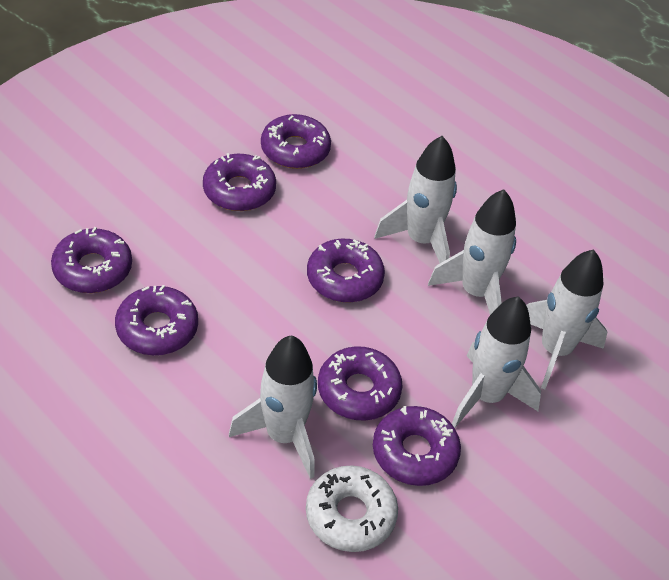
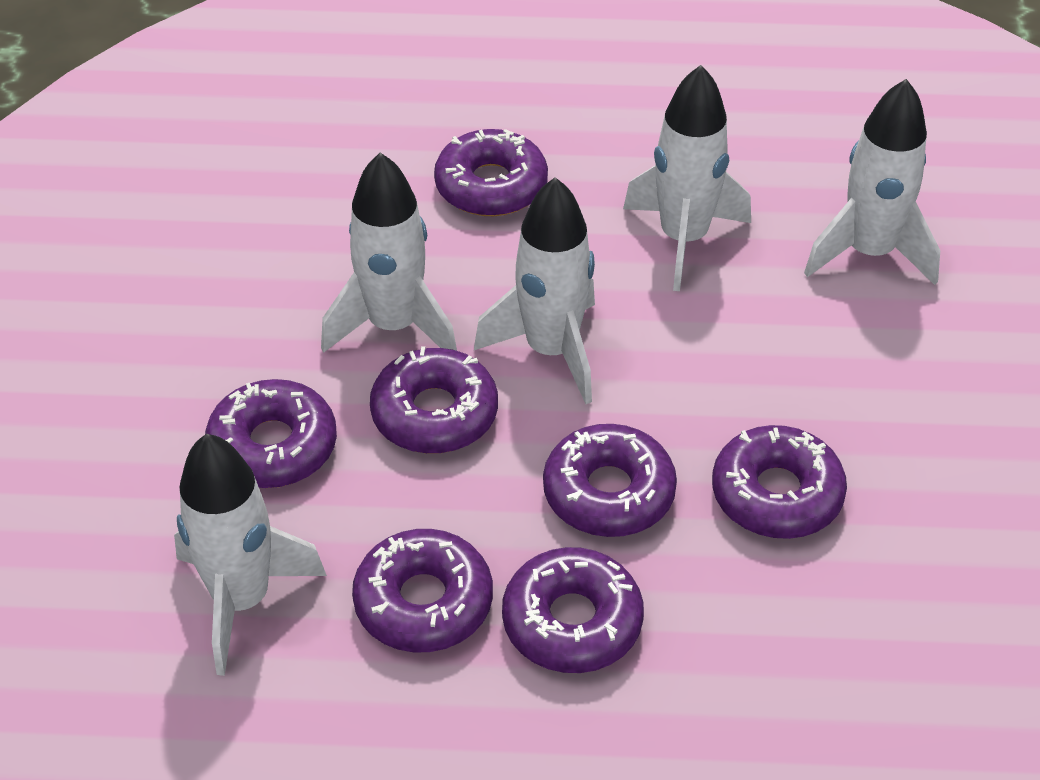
white donut: 1 -> 0

